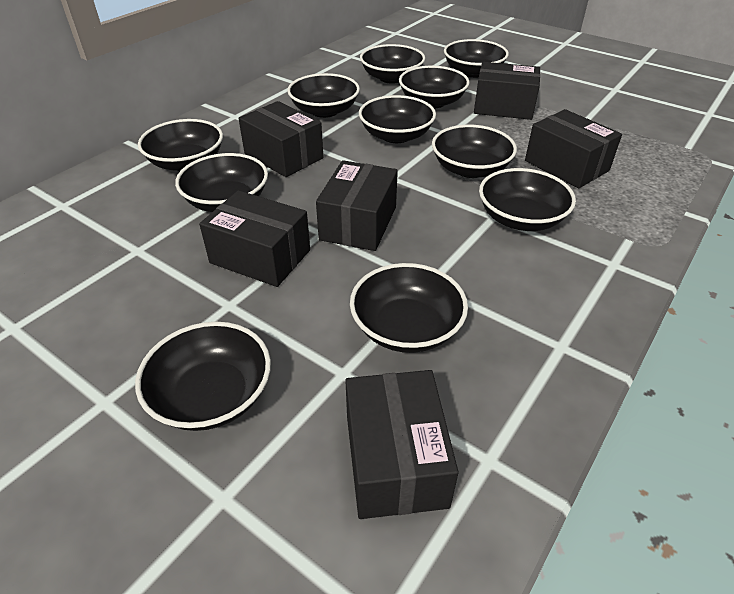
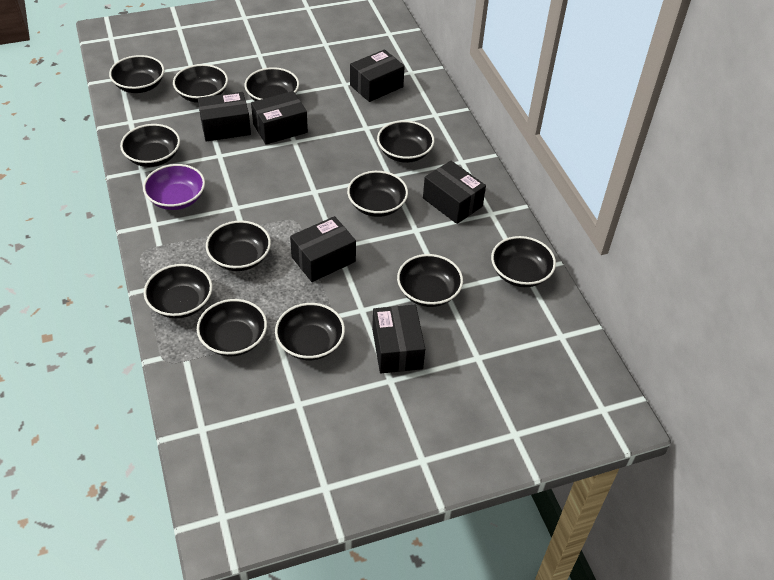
black bowl: 11 -> 12
purple bowl: 0 -> 1

